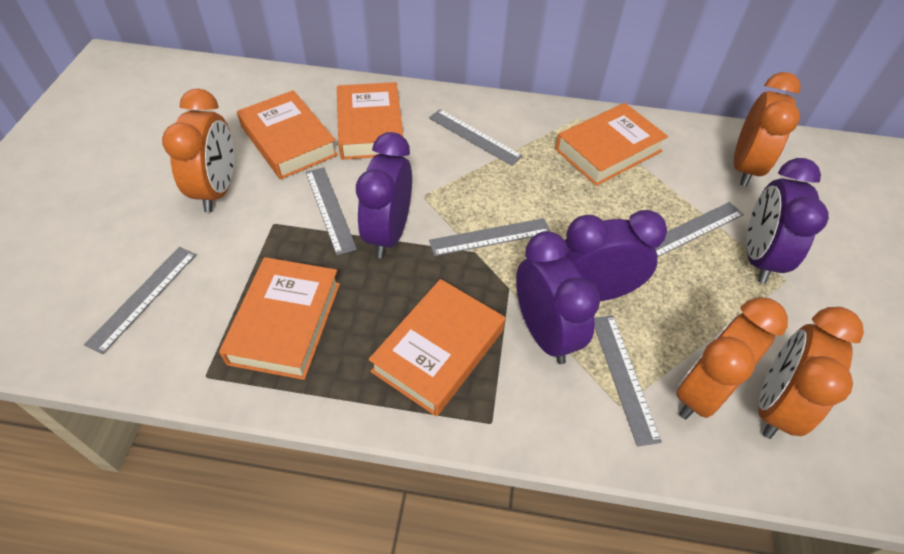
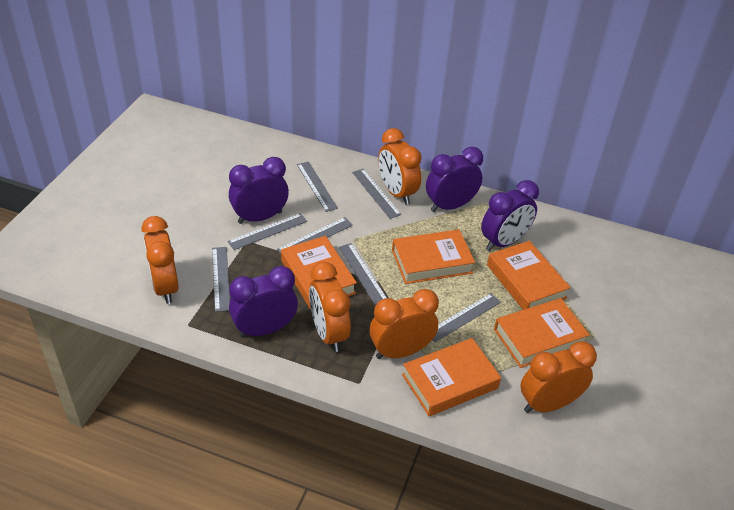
grey ruler: 6 -> 7
orange clock: 4 -> 5

